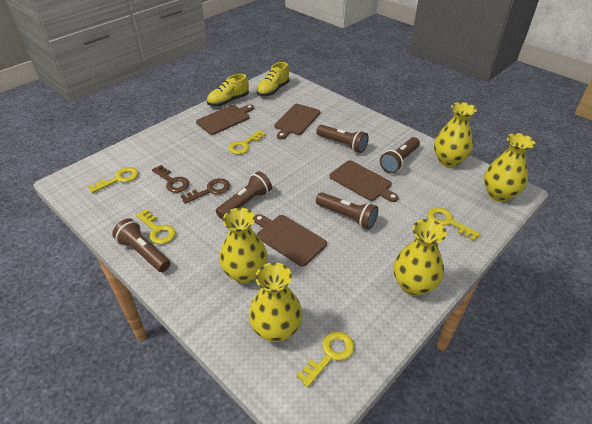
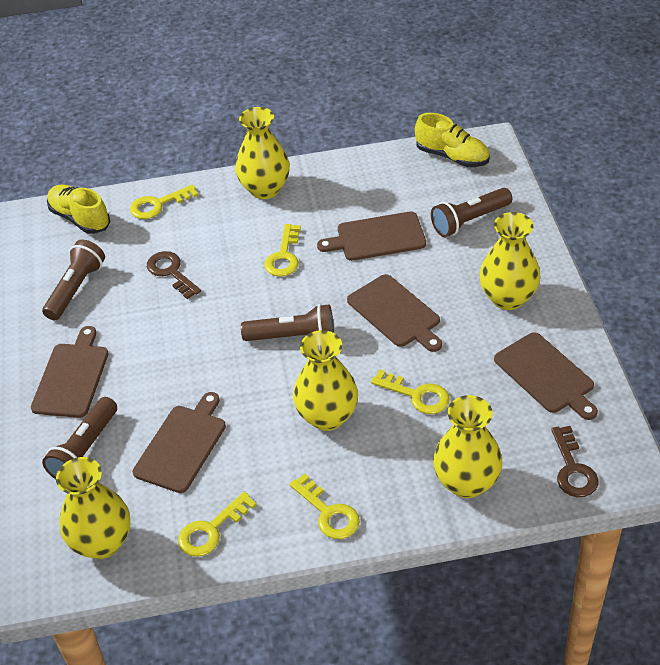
brown cutting board: 4 -> 5
brown flashlight: 5 -> 4

